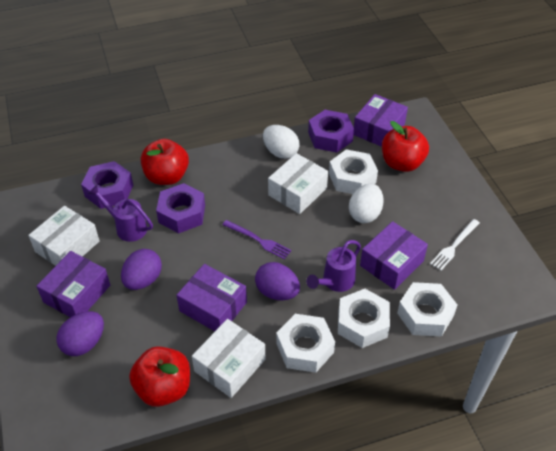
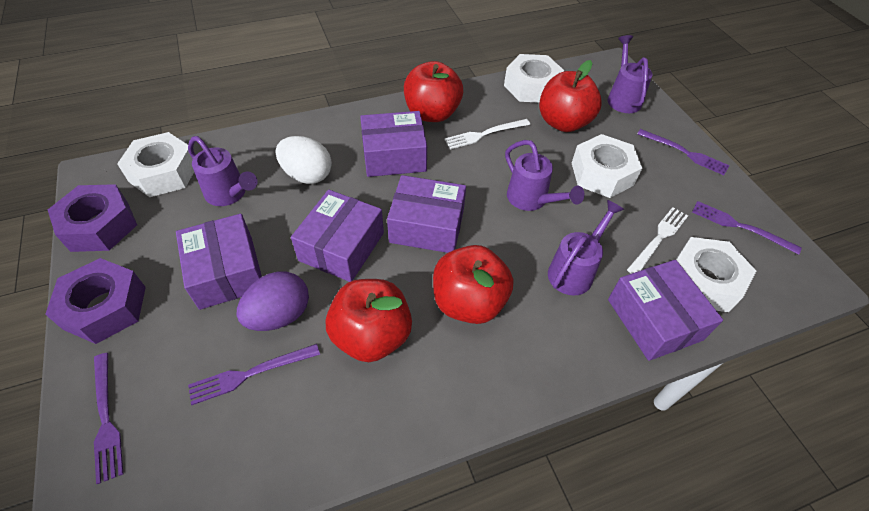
purple box: 4 -> 5
purple egg: 3 -> 1
purple fork: 1 -> 4
purple nut: 3 -> 2
purple watering can: 2 -> 4
red apple: 3 -> 4
white box: 3 -> 0
white egg: 2 -> 1
white fork: 1 -> 2

